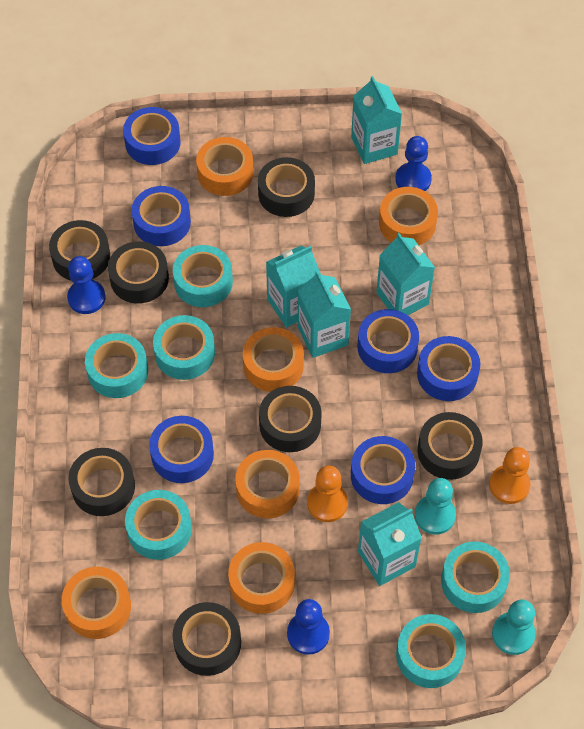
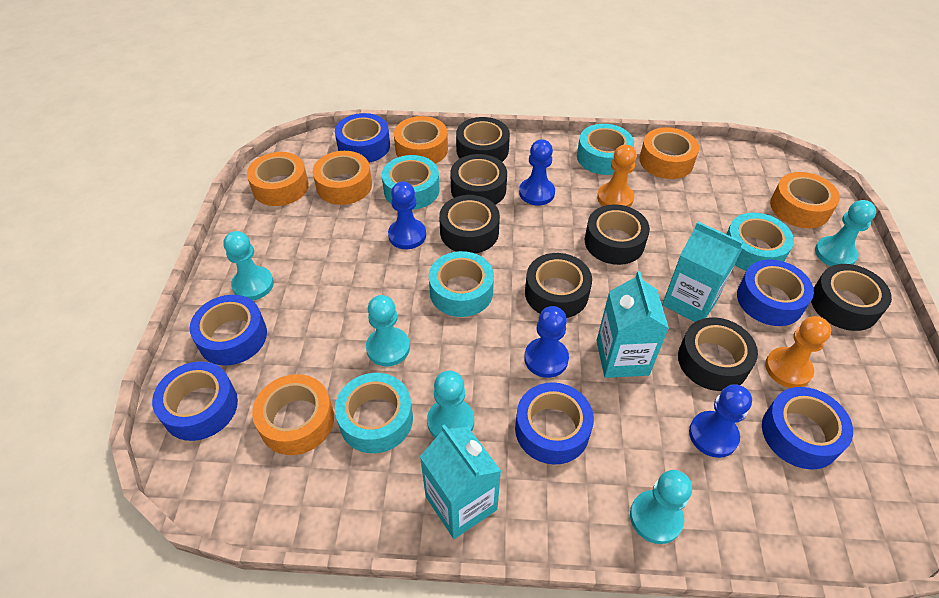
blue pawn: 3 -> 4
turquoise carton: 5 -> 3
turquoise pawn: 2 -> 5
turquoise tape: 6 -> 5

